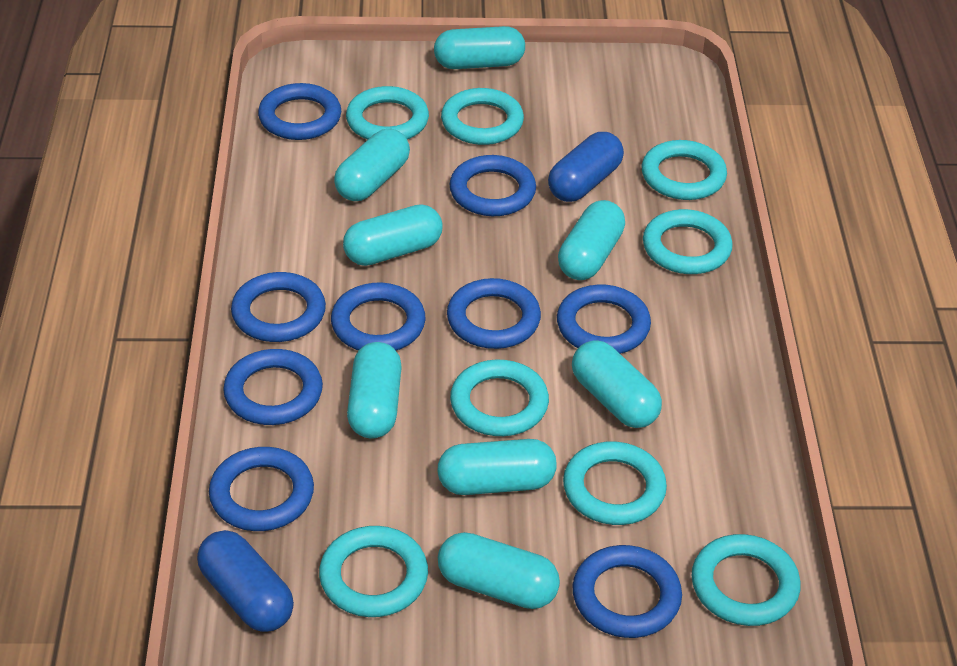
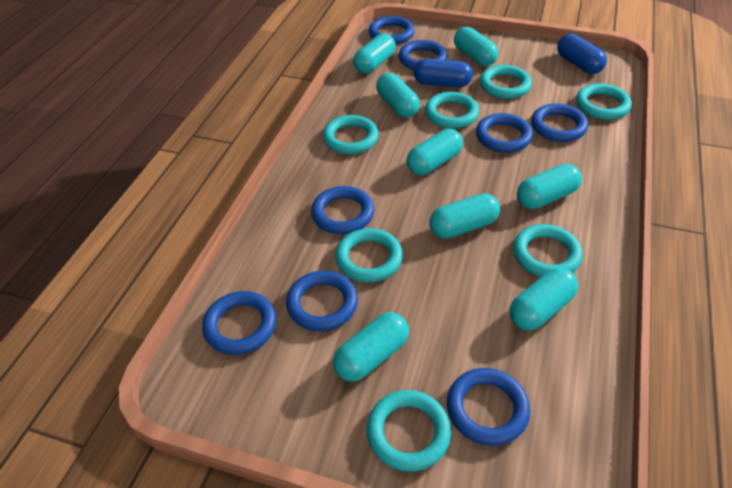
blue ring: 9 -> 8
turquoise ring: 8 -> 7

